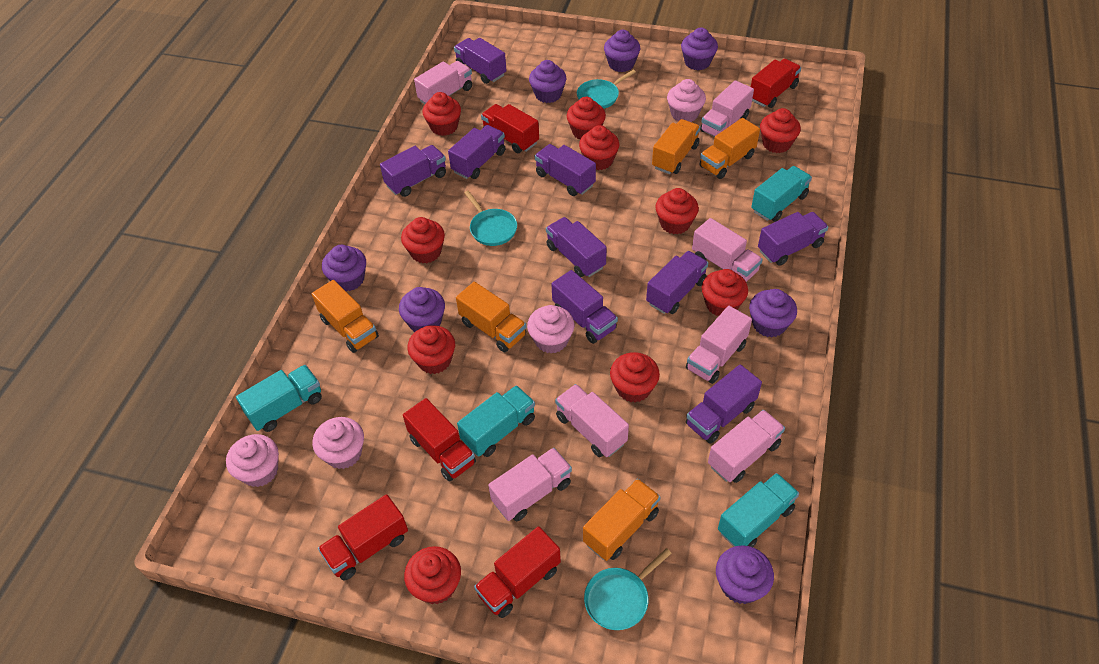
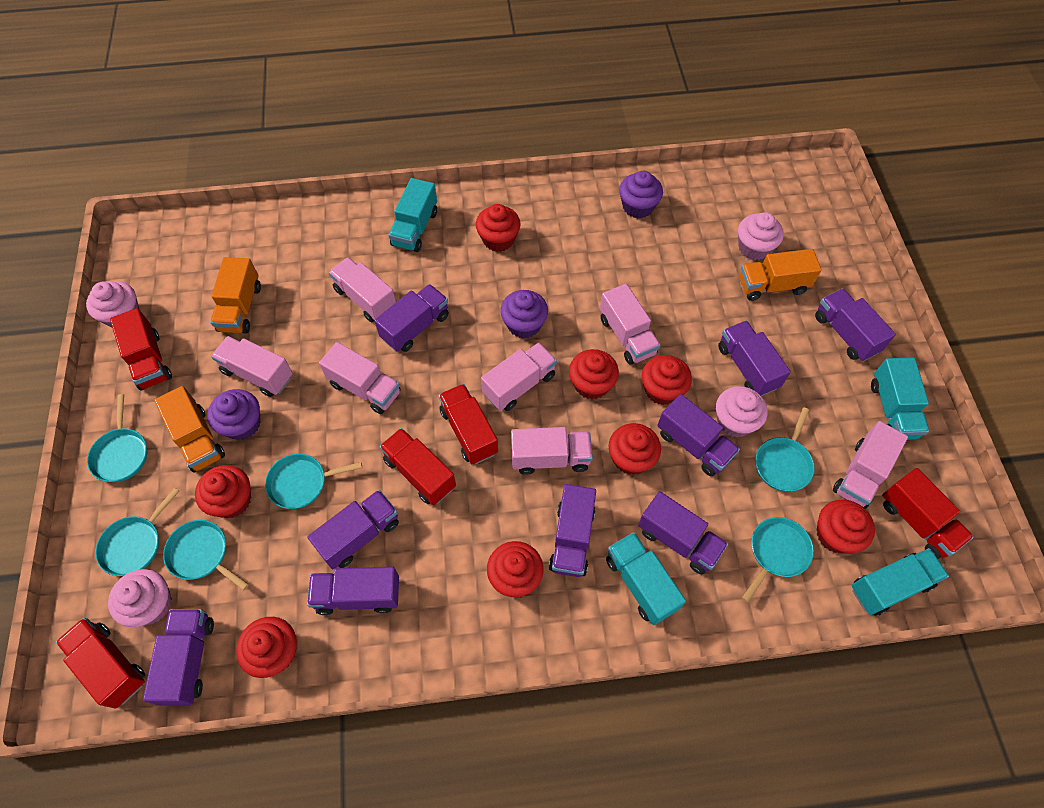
orange truck: 5 -> 3
purple cupcake: 7 -> 3
red cupcake: 10 -> 8
turquoise pan: 3 -> 6

